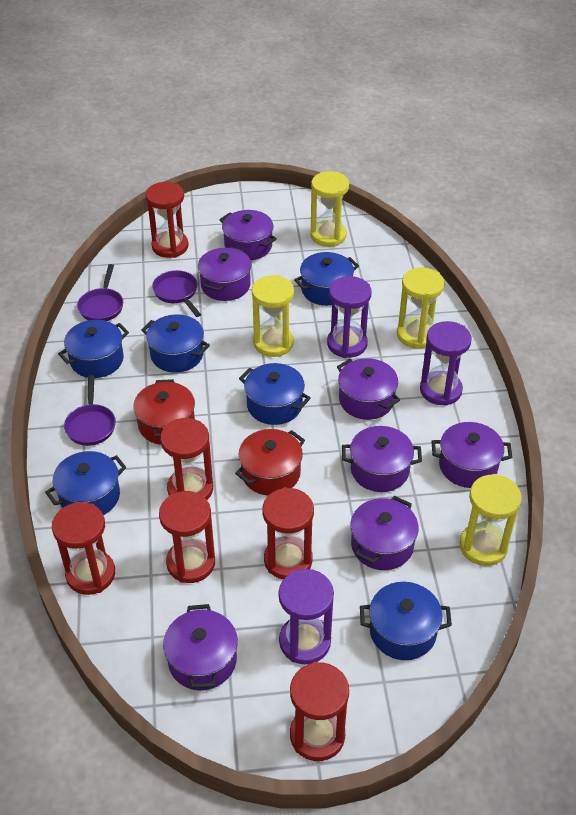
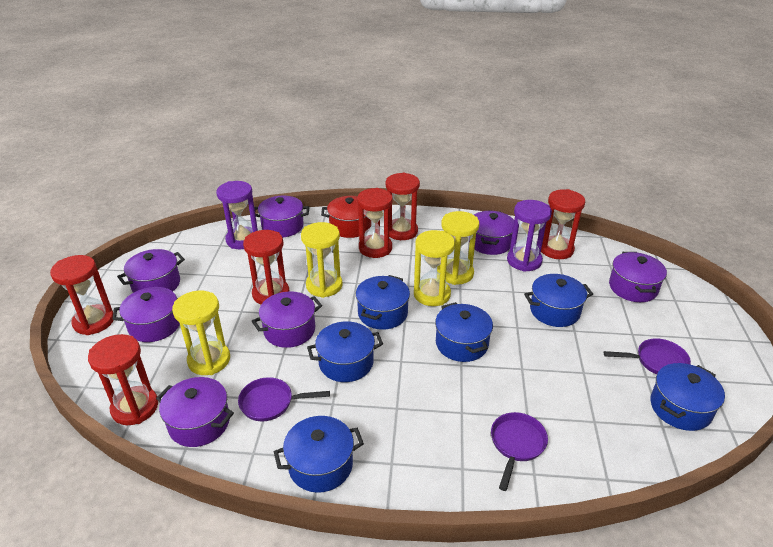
purple hourglass: 3 -> 2
red pot: 2 -> 1

